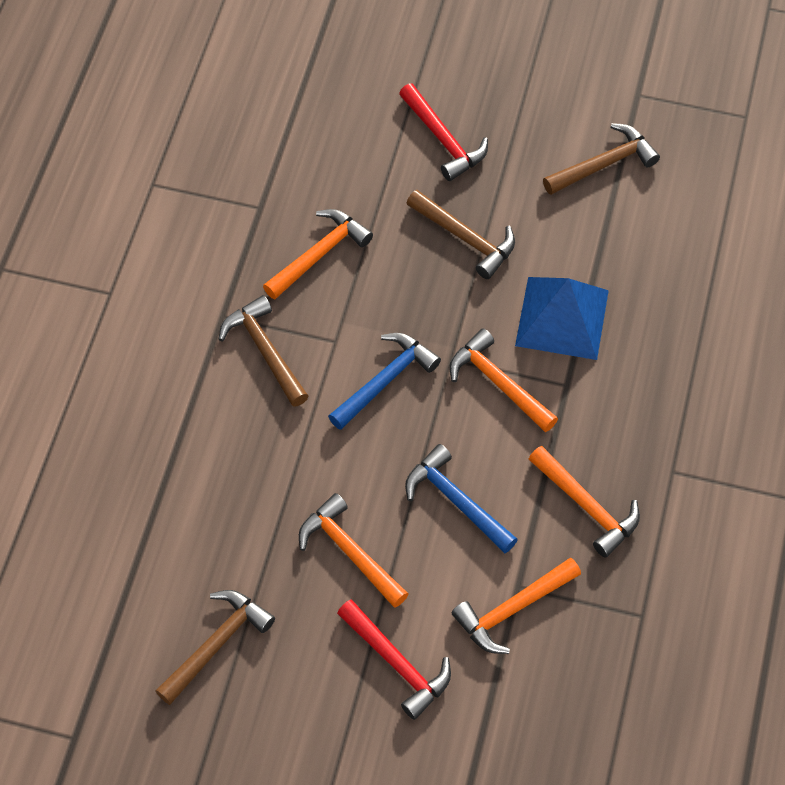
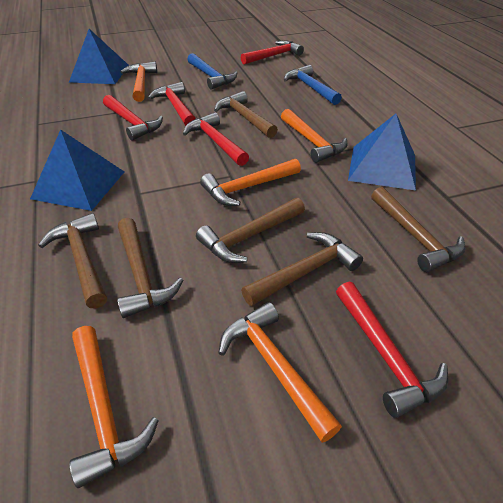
blue pyramid: 1 -> 3
brown hammer: 4 -> 6
red hammer: 2 -> 5

